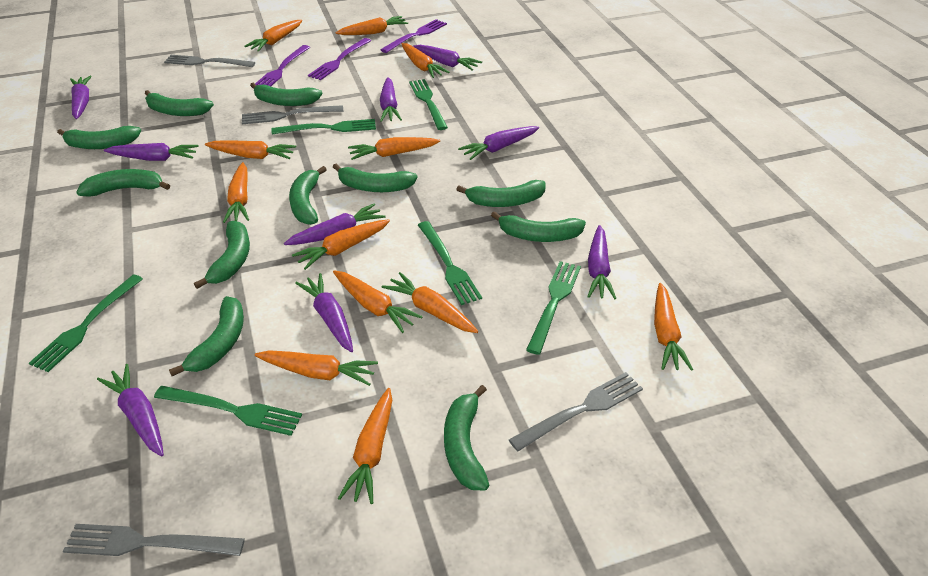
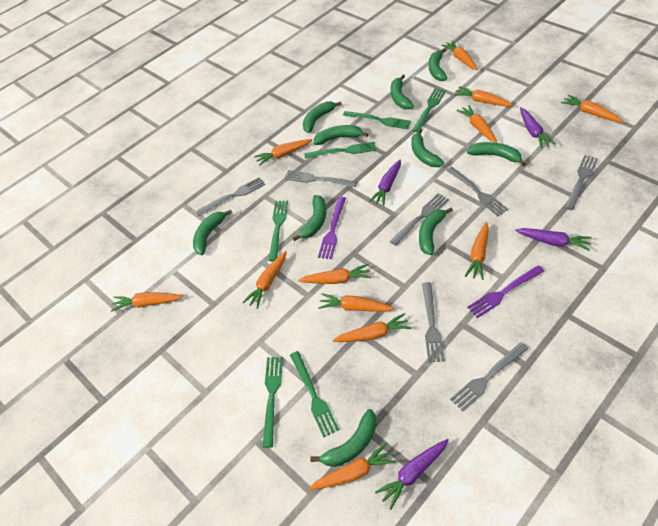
green banana: 11 -> 10
grey fork: 4 -> 7
purple carrot: 9 -> 4
purple fork: 3 -> 2

